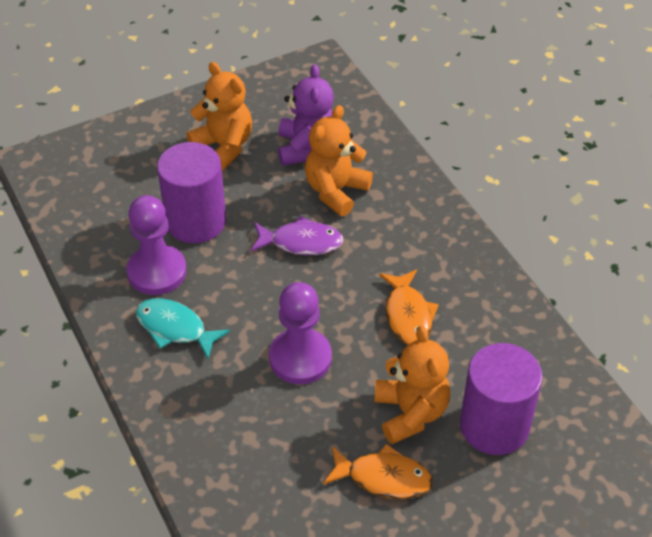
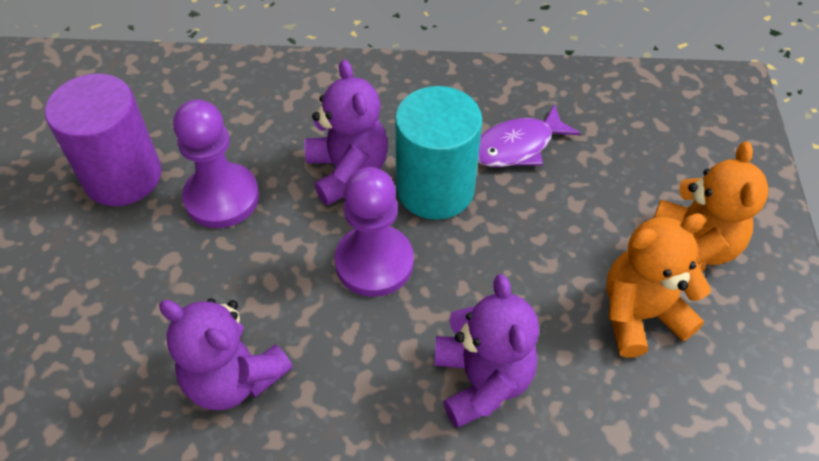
orange fish: 2 -> 0
orange teddy bear: 3 -> 2
purple cylinder: 2 -> 1
purple teddy bear: 1 -> 3
turquoise cylinder: 0 -> 1
turquoise fish: 1 -> 0

